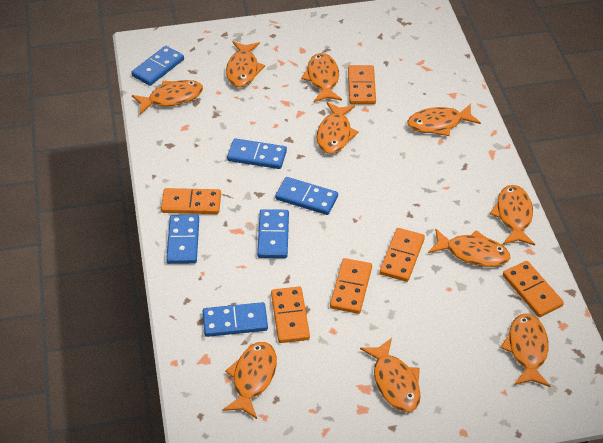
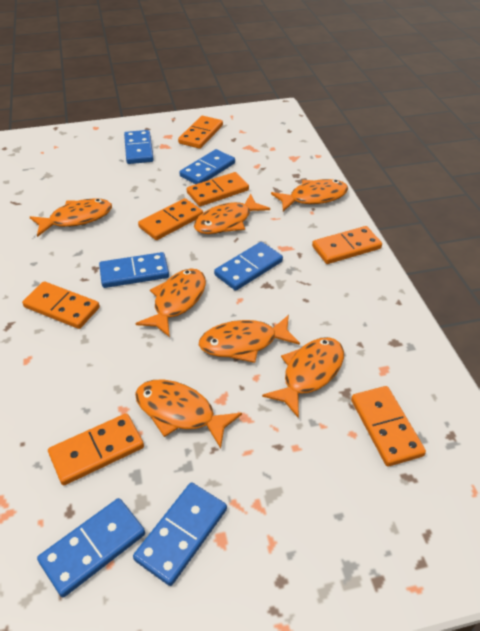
orange domino: 6 -> 7
orange fish: 10 -> 7

